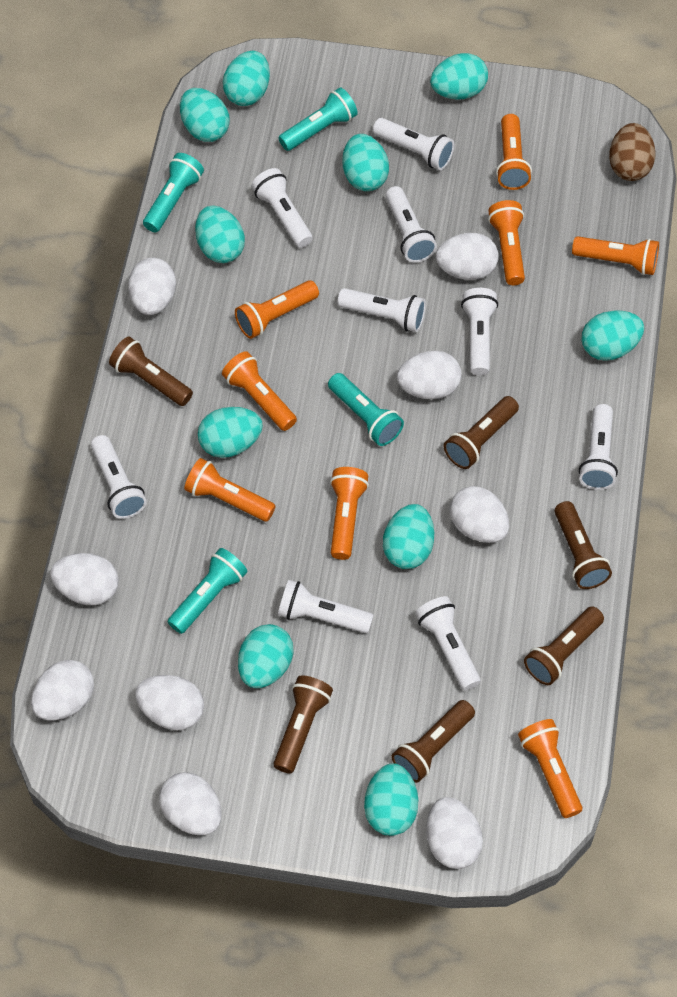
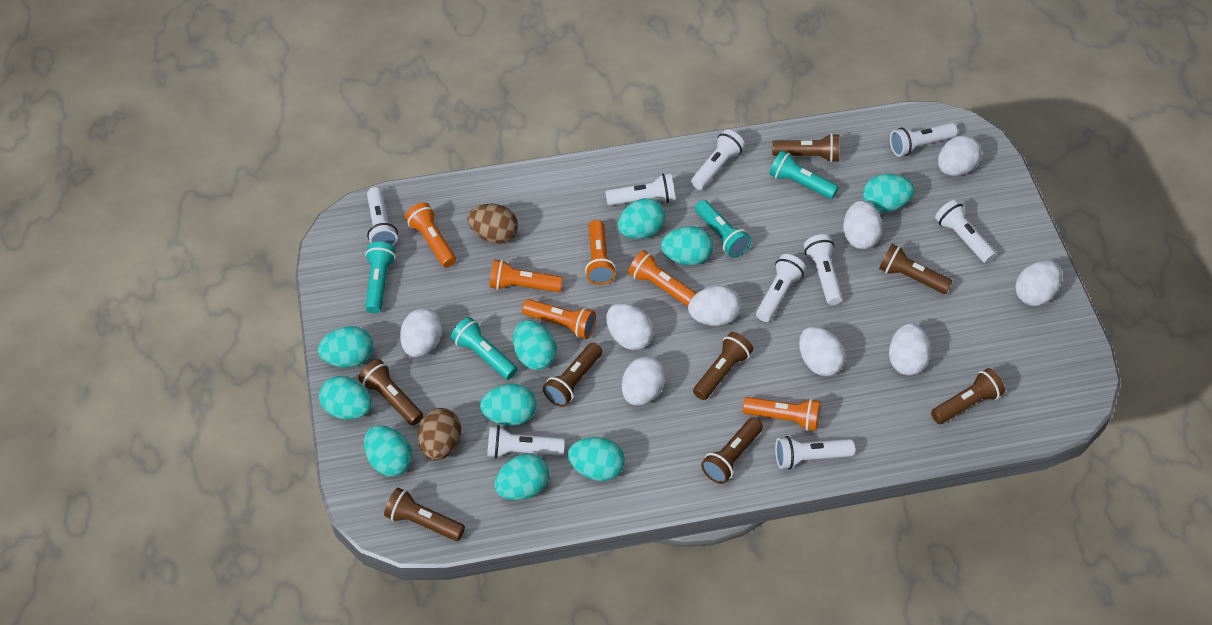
brown egg: 1 -> 2
brown flashlight: 6 -> 8
orange flashlight: 8 -> 6

